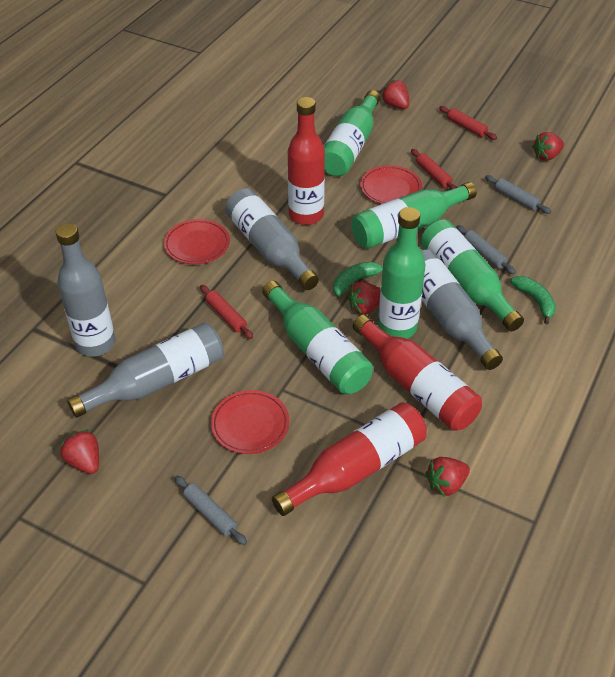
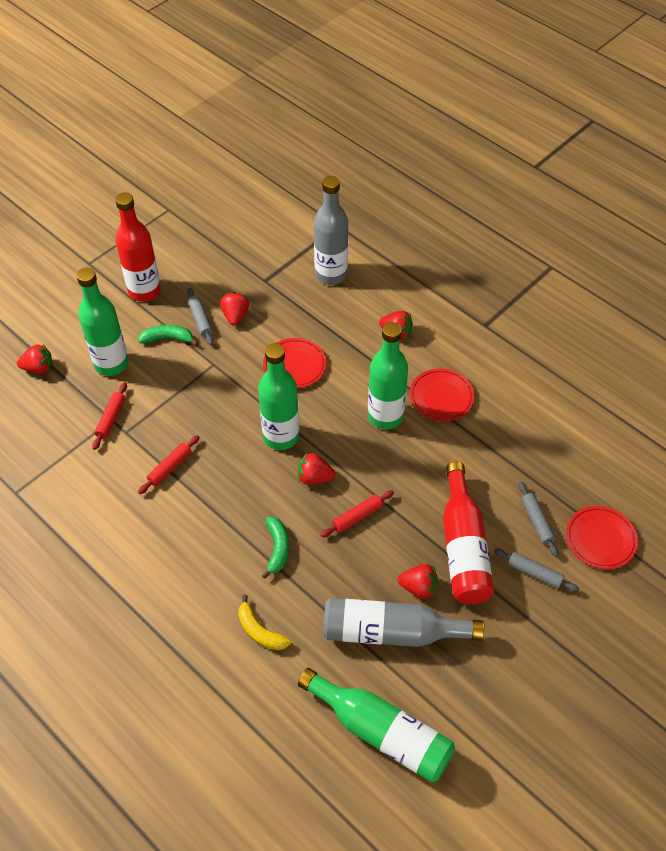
green bottle: 5 -> 4
grey bottle: 4 -> 2
red bottle: 3 -> 2
yellow banana: 0 -> 1

